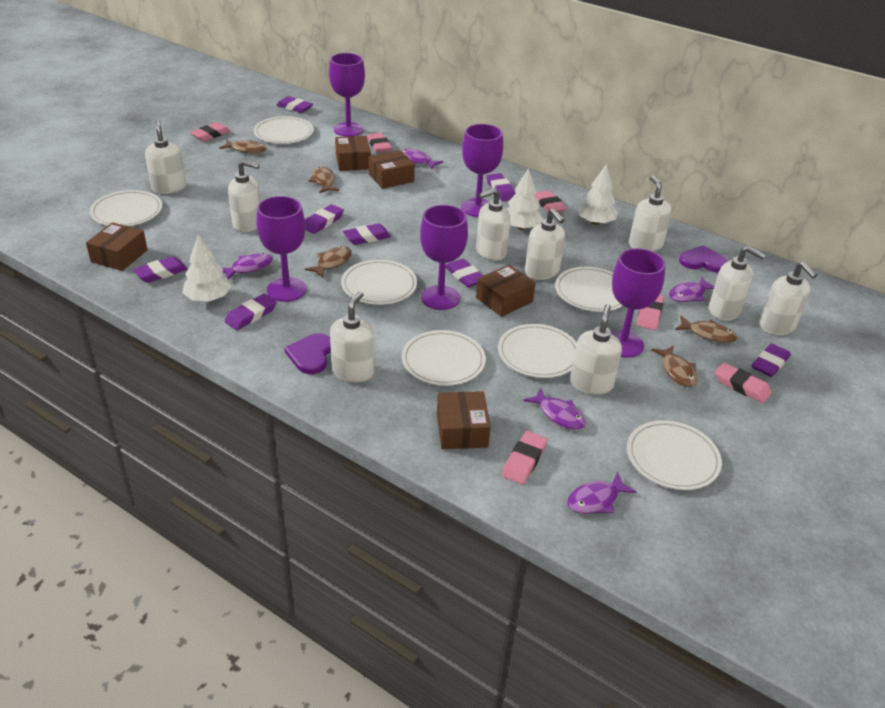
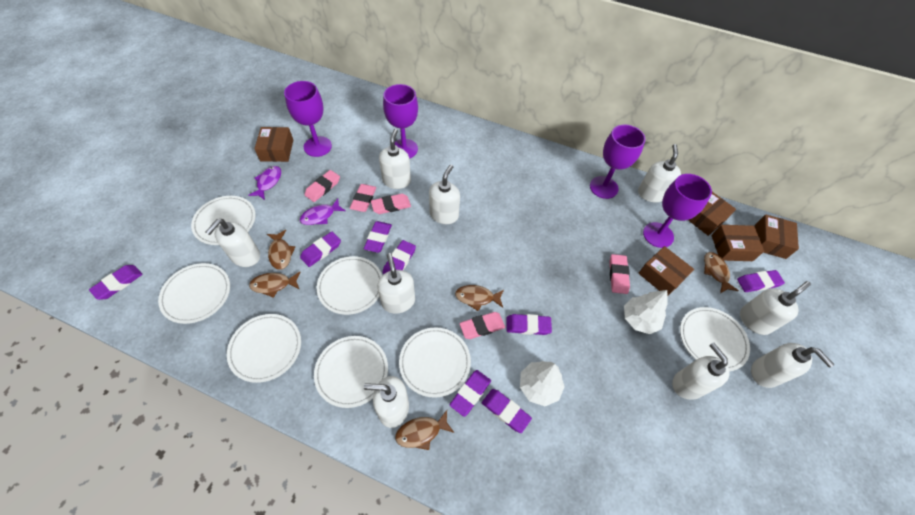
pink eraser: 6 -> 5
purple fish: 5 -> 2
purple goblet: 5 -> 4
purple heart: 2 -> 0
white tree: 3 -> 2

